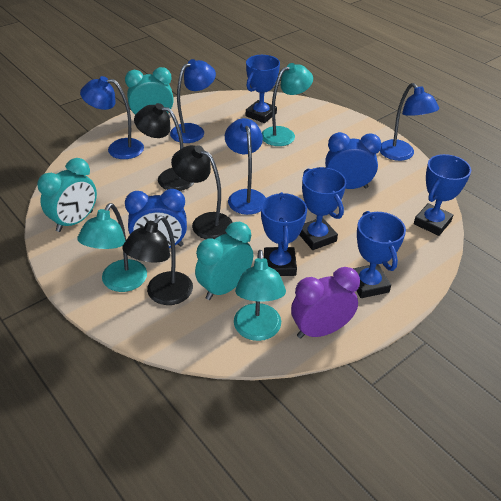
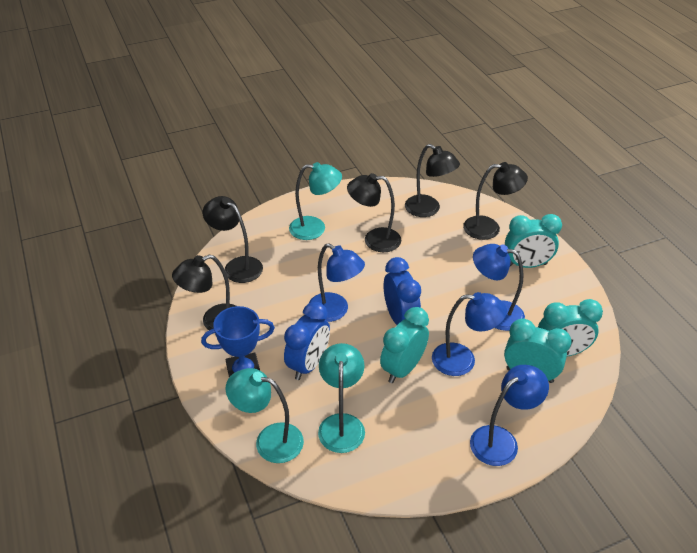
black lamp: 3 -> 5
blue trophy: 5 -> 1
purple clock: 1 -> 0
turquoise clock: 3 -> 4

